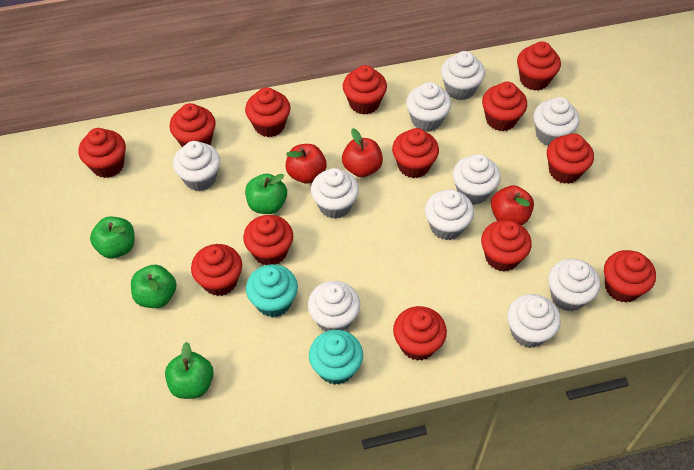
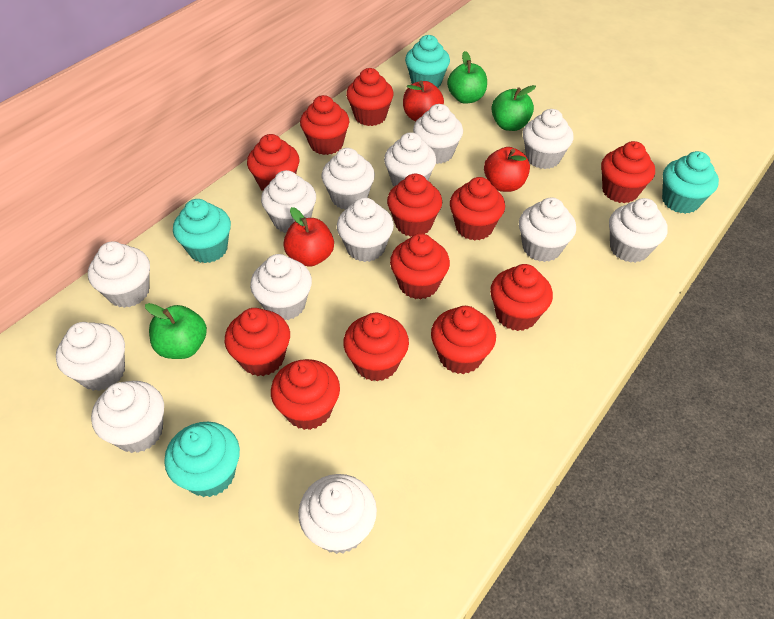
green apple: 4 -> 3
red cupcake: 13 -> 12
turquoise cupcake: 2 -> 4
white cupcake: 10 -> 13

